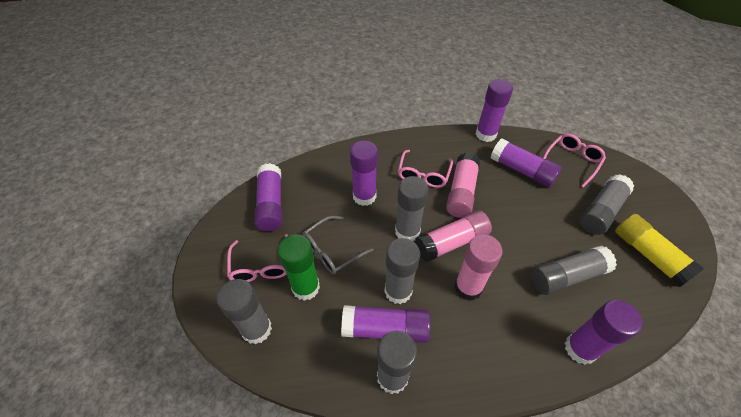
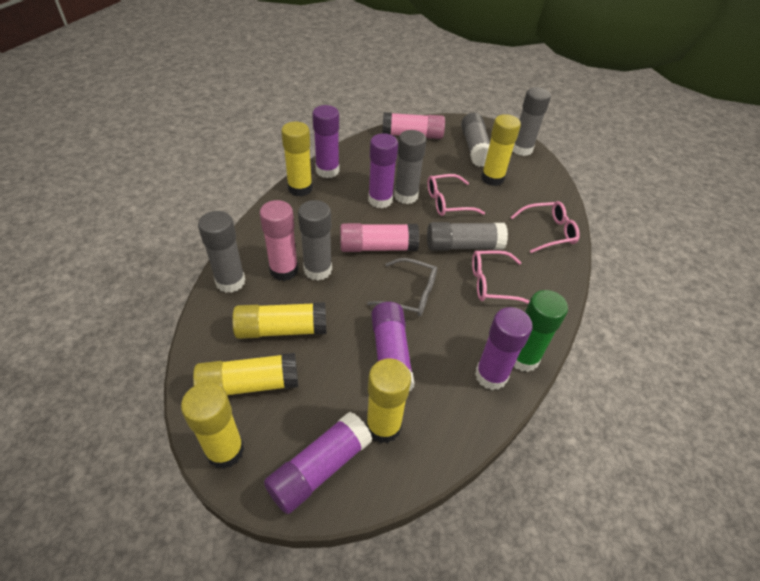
purple glue stick: 6 -> 5
yellow glue stick: 1 -> 6

